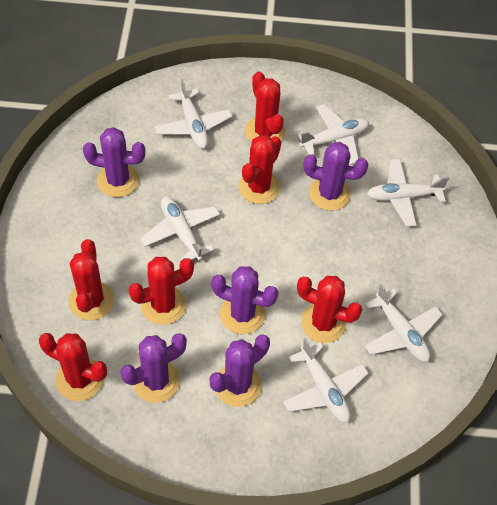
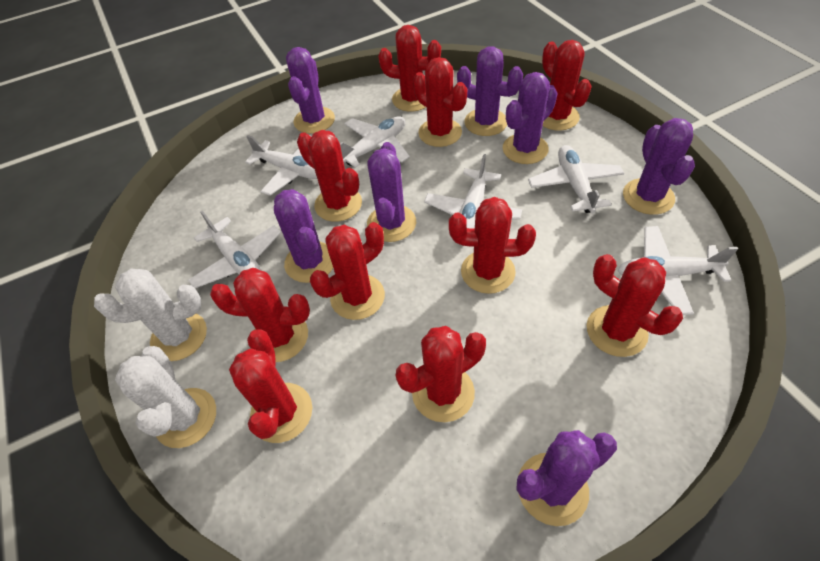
purple cactus: 5 -> 7
red cactus: 6 -> 10
white cactus: 0 -> 2

